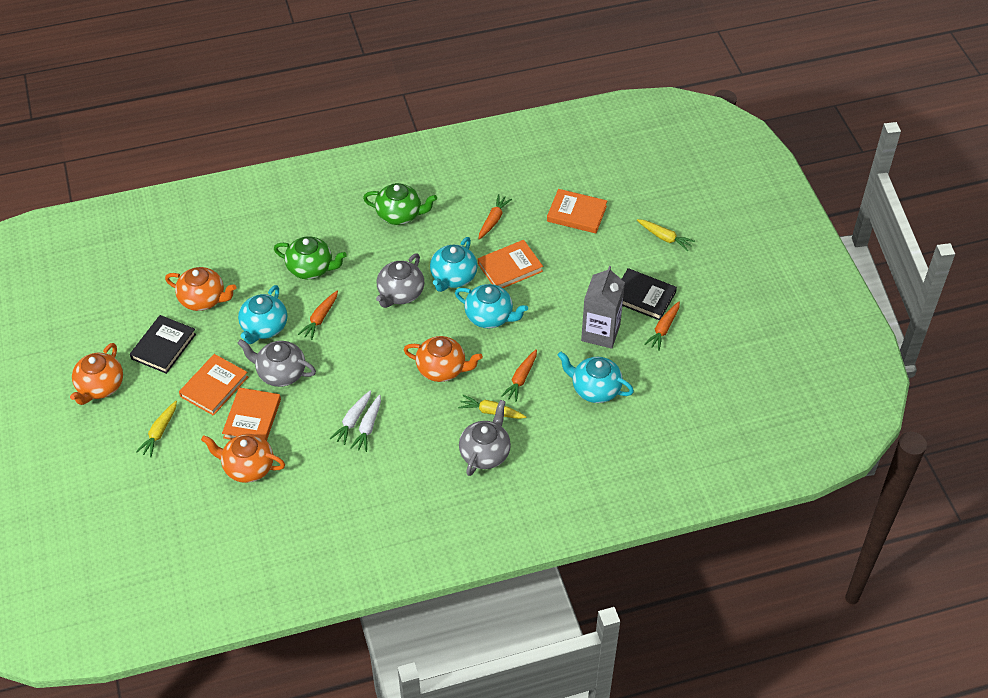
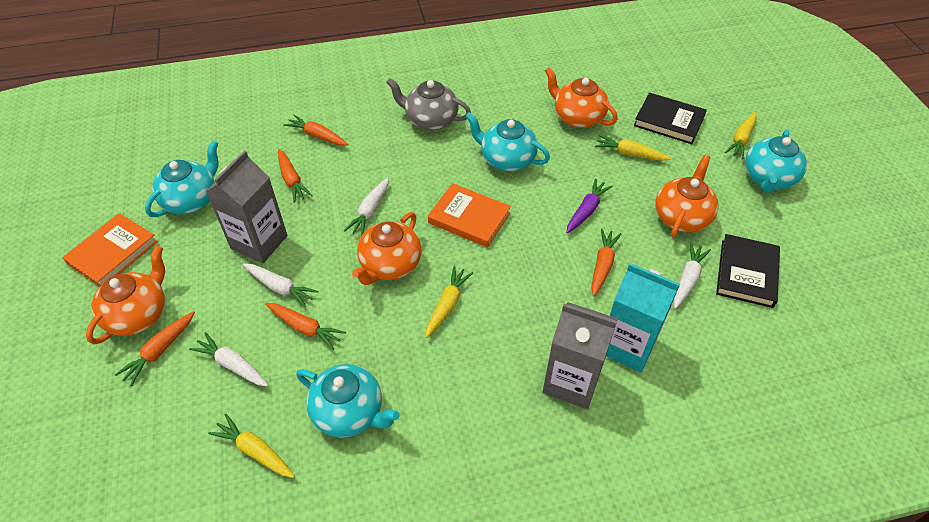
green teapot: 2 -> 0
grey carton: 1 -> 2
grey teapot: 3 -> 1
orange book: 4 -> 2
orange carrot: 4 -> 5
purple carrot: 0 -> 1
turquoise carton: 0 -> 1
white carrot: 2 -> 4
yellow carrot: 3 -> 4

